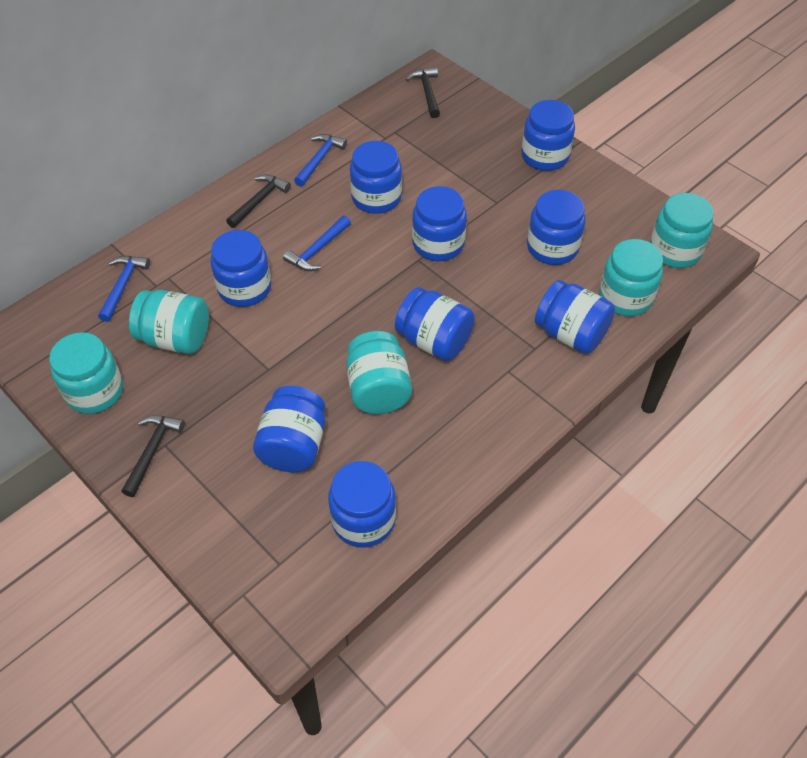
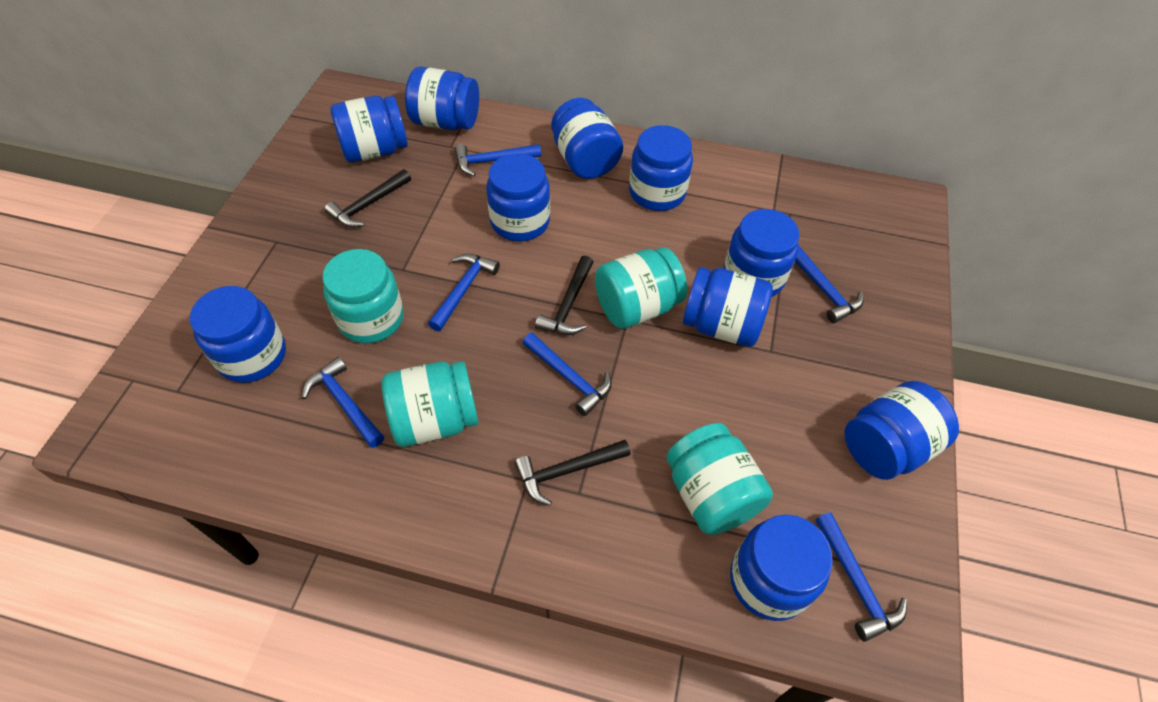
blue hammer: 3 -> 6
blue jar: 9 -> 10
turquoise jar: 5 -> 4

